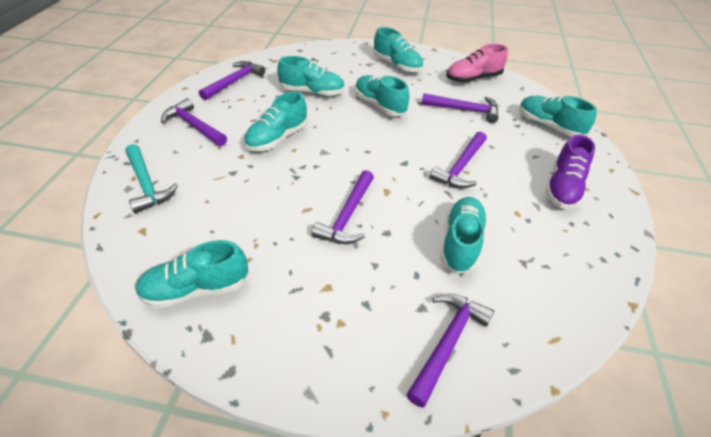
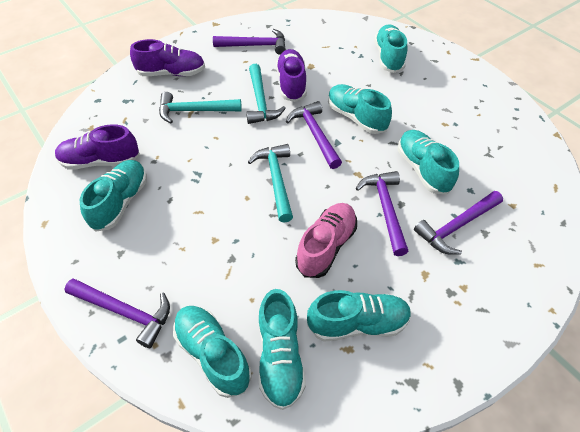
purple hammer: 6 -> 5
purple shoe: 1 -> 3
turquoise hammer: 1 -> 3

